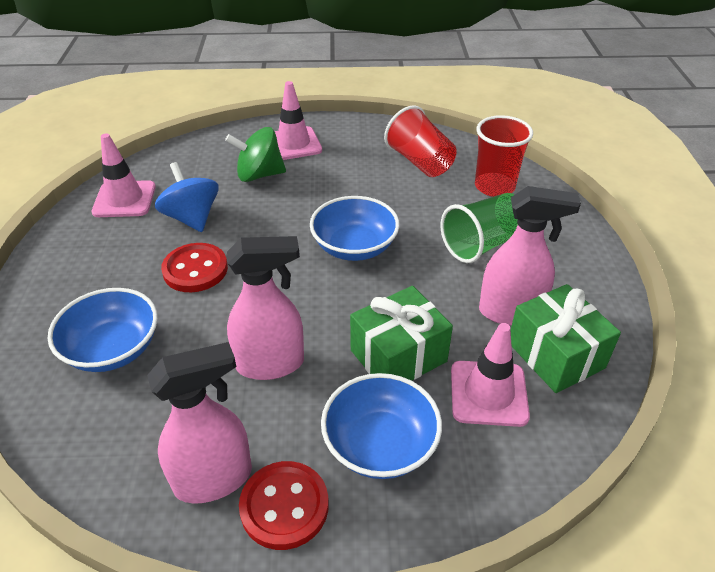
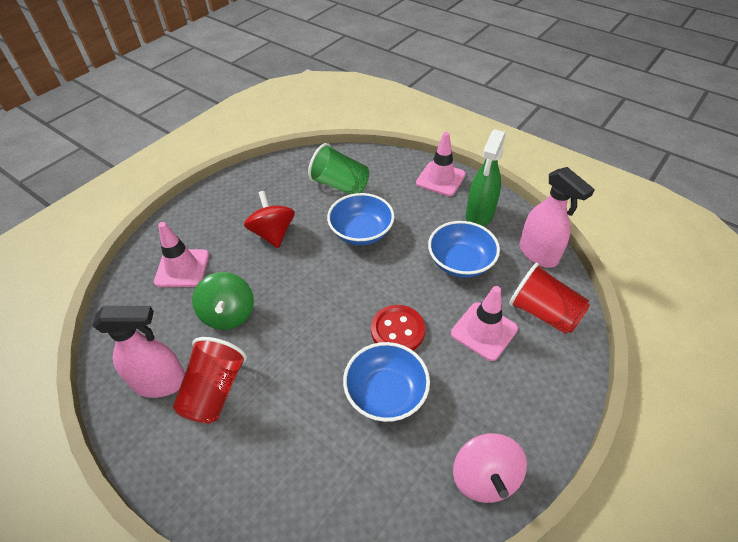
blue spinning top: 1 -> 0
green gift: 2 -> 0
green spray bottle: 0 -> 1
pink spinning top: 0 -> 1
pink spray bottle: 3 -> 2
red button: 2 -> 1
red spinning top: 0 -> 1

